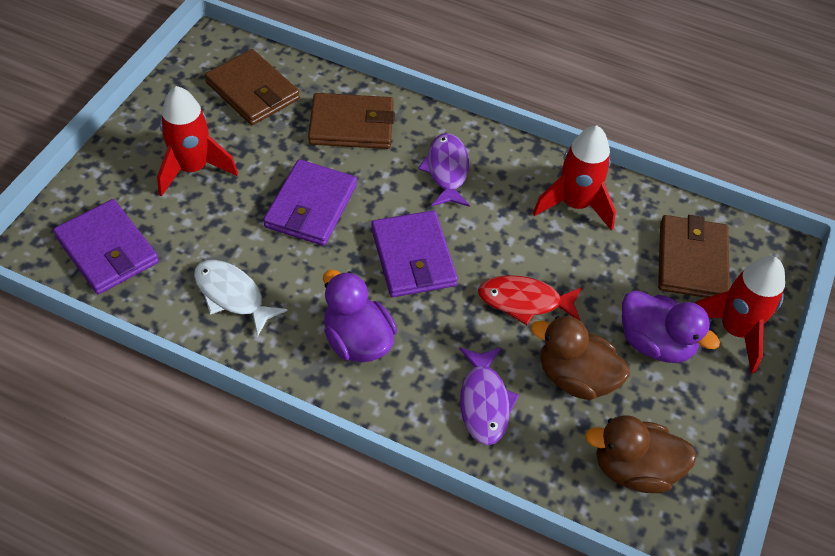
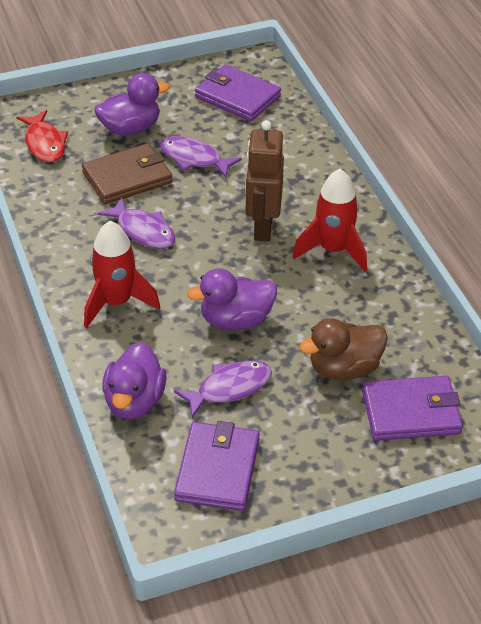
brown duck: 2 -> 1
brown robot: 0 -> 1
brown wallet: 3 -> 1
purple duck: 2 -> 3
purple fish: 2 -> 3
red rocket: 3 -> 2
white fish: 1 -> 0

